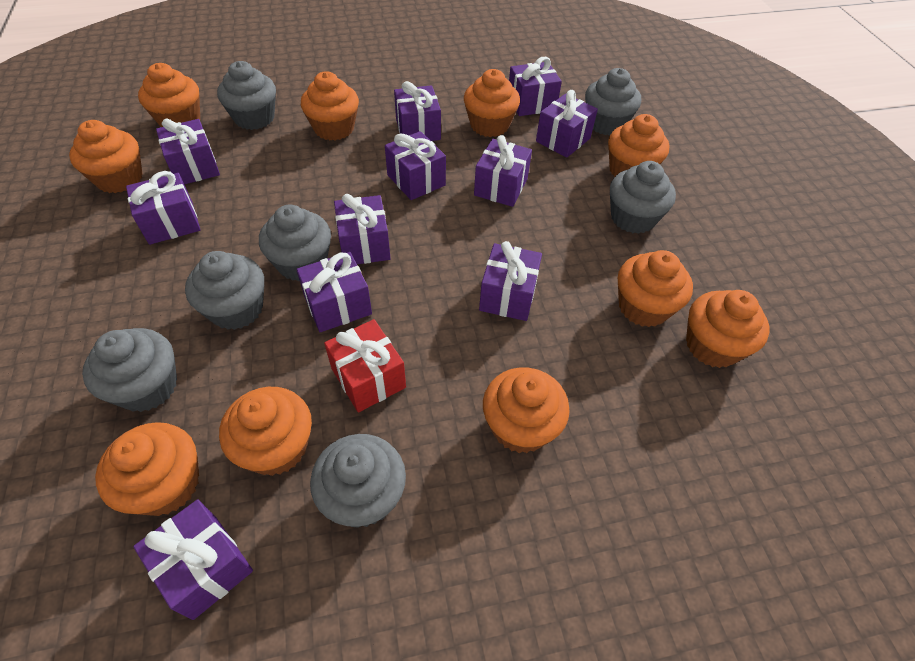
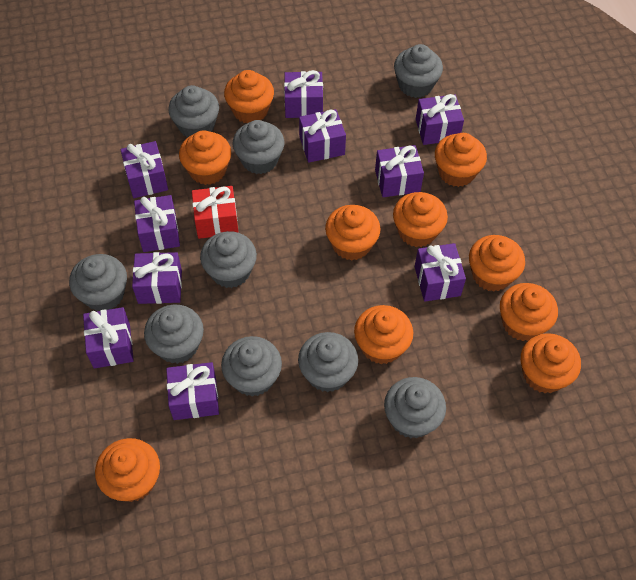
grey cupcake: 7 -> 9
purple gift: 11 -> 10

